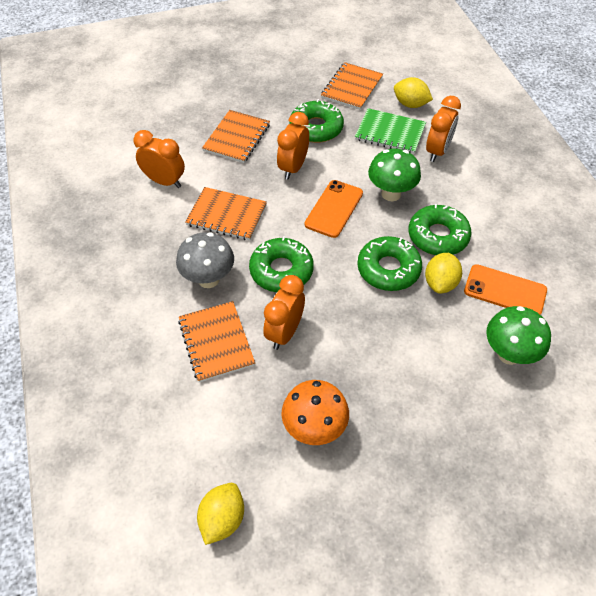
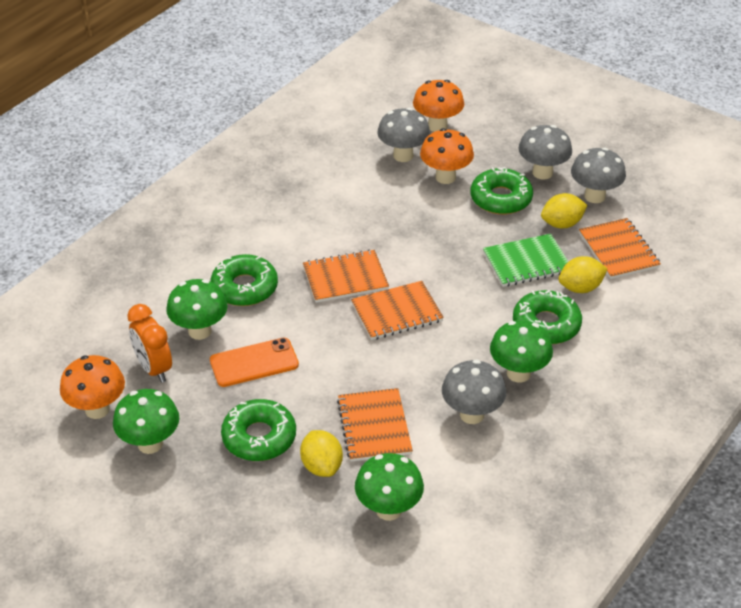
green mushroom: 2 -> 4
grey mushroom: 1 -> 4
orange clock: 4 -> 1
orange mushroom: 1 -> 3
orange phone: 2 -> 1

